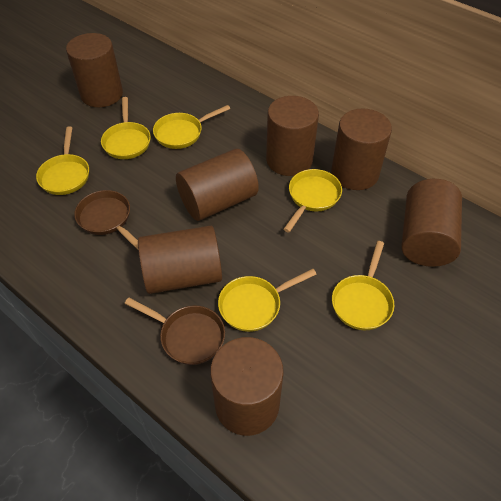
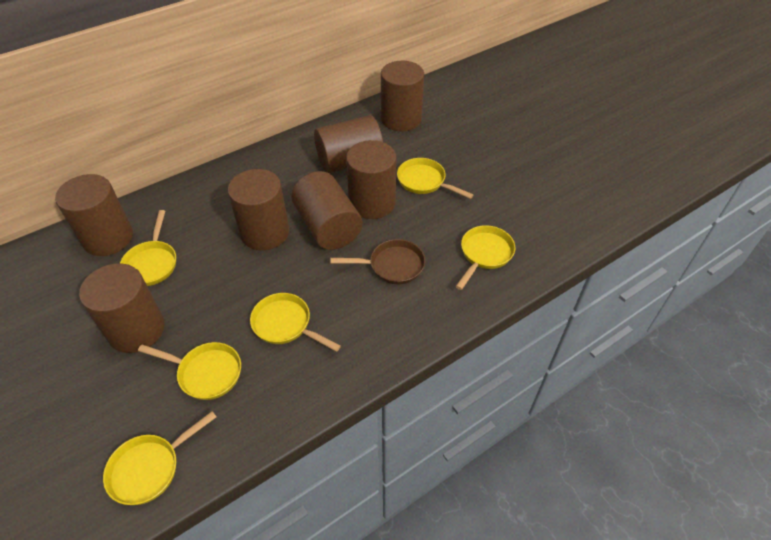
brown pan: 2 -> 1

